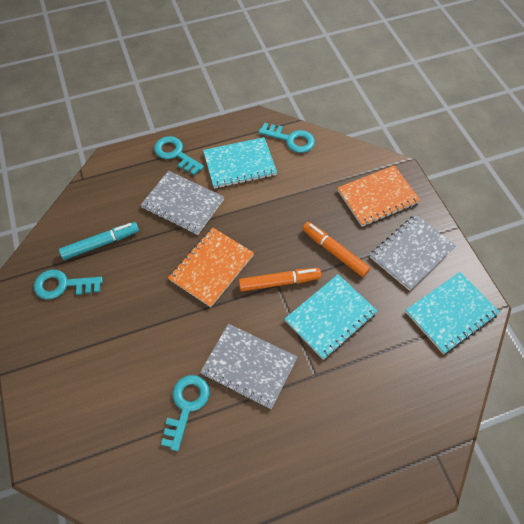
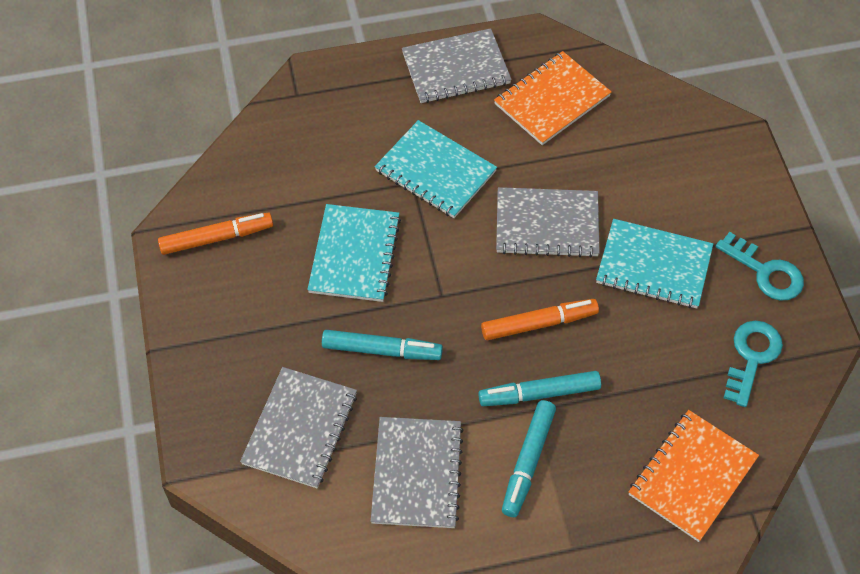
grey notebook: 3 -> 4
turquoise key: 4 -> 2
turquoise marker: 1 -> 3

